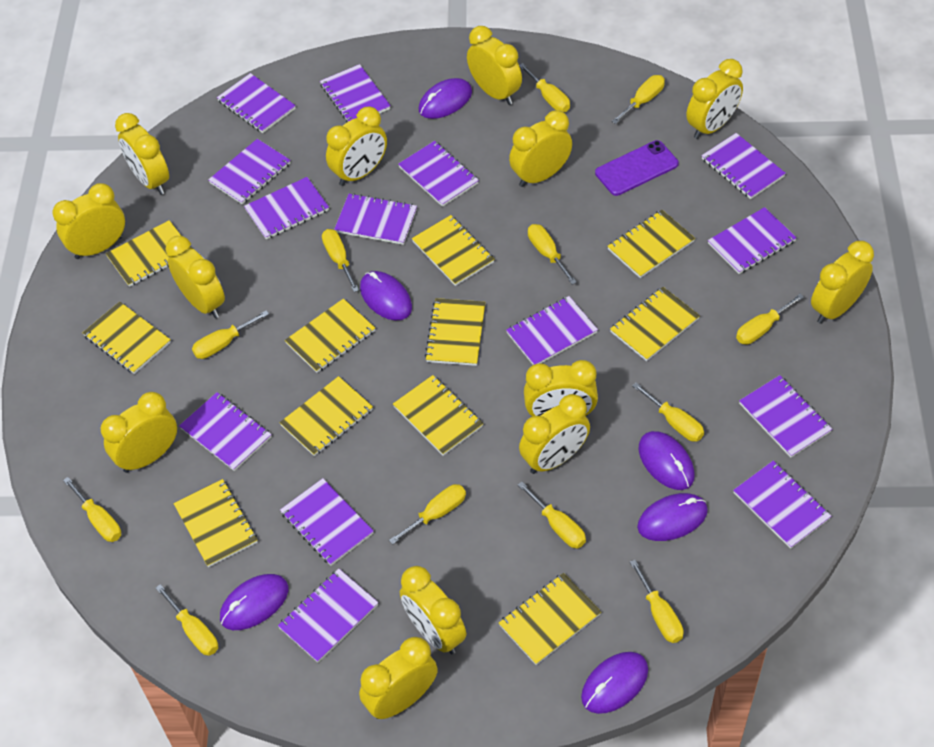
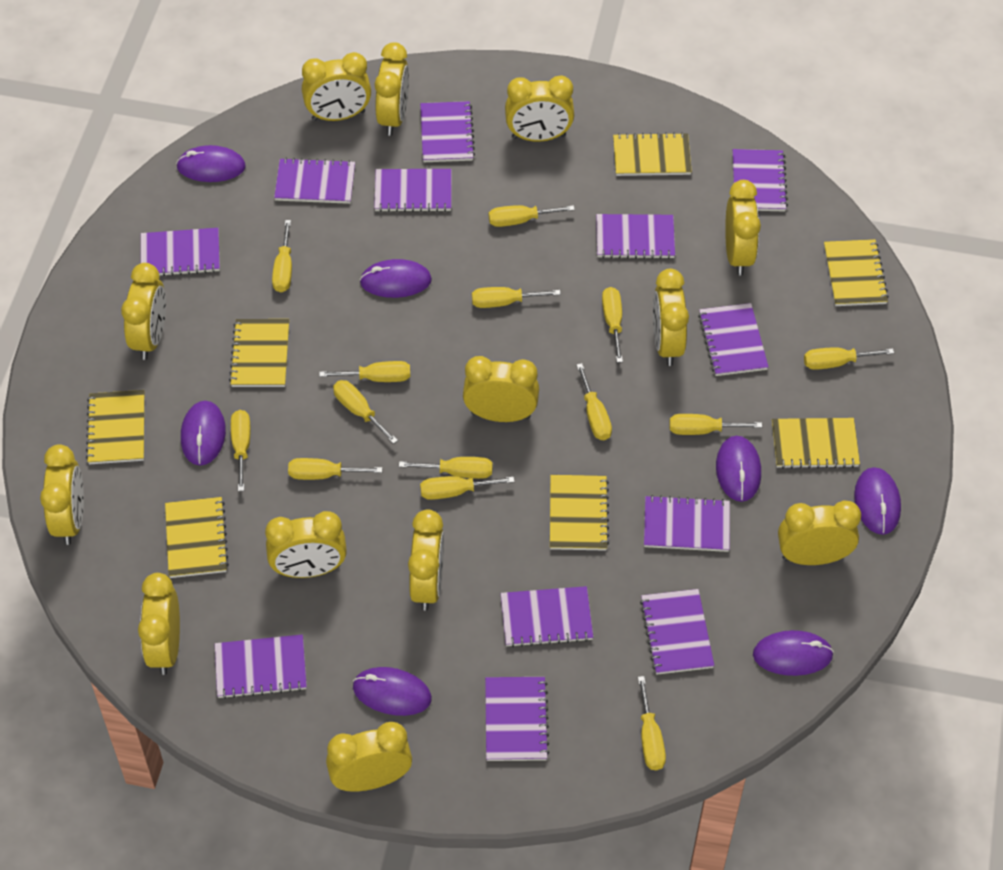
purple mouse: 6 -> 7
purple notebook: 14 -> 12
purple phone: 1 -> 0
yellow notebook: 11 -> 7
yellow screwdriver: 12 -> 14

